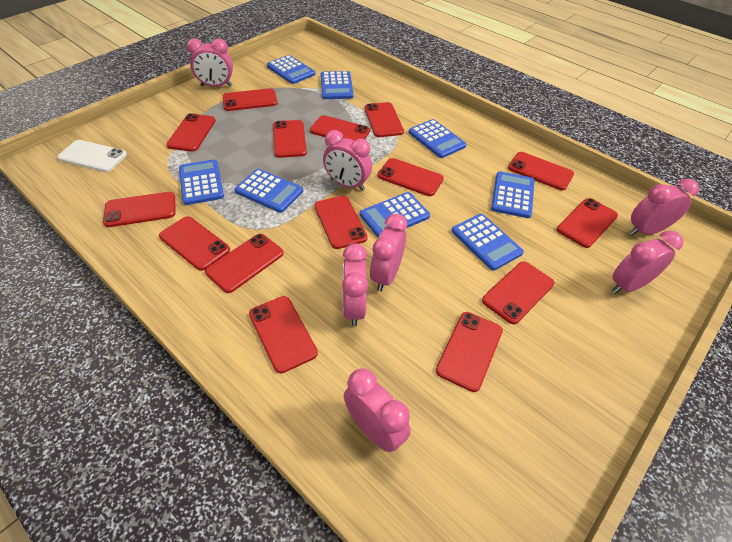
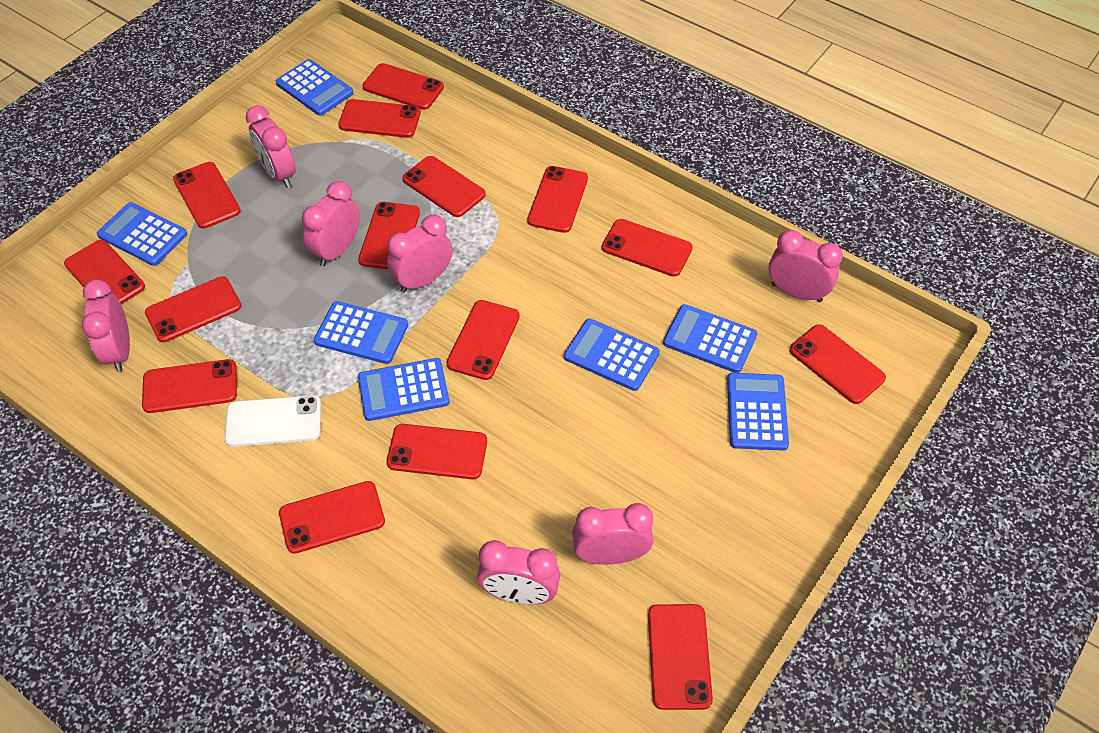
blue calculator: 8 -> 7

